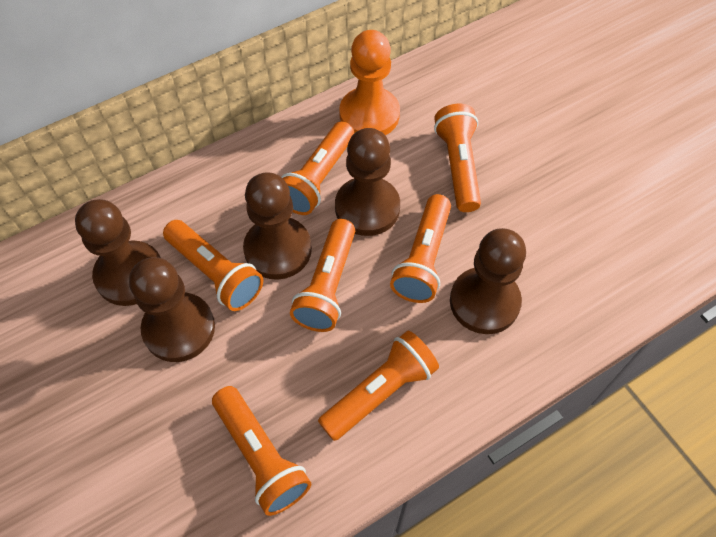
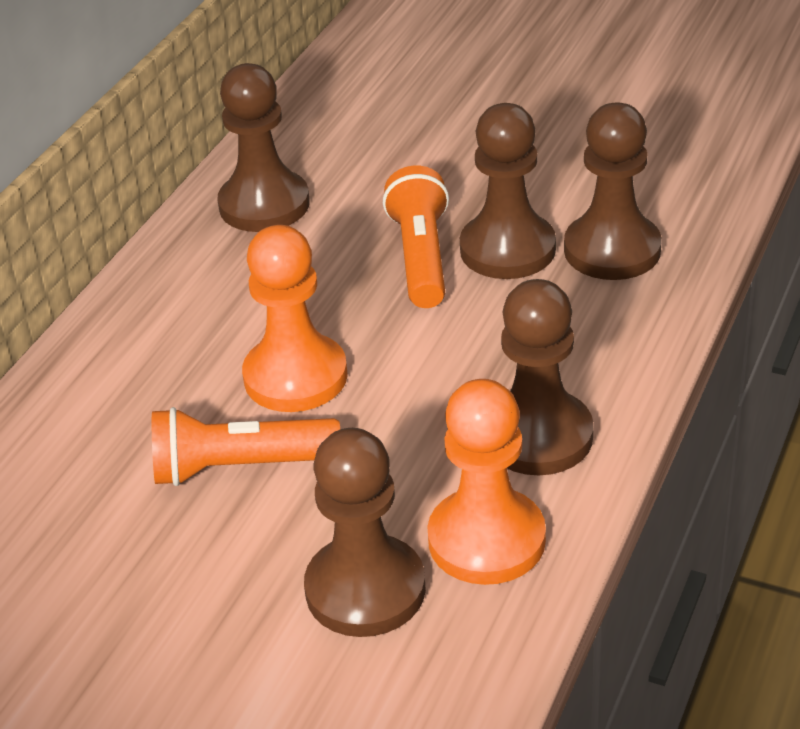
orange flashlight: 7 -> 2
orange pawn: 1 -> 2

